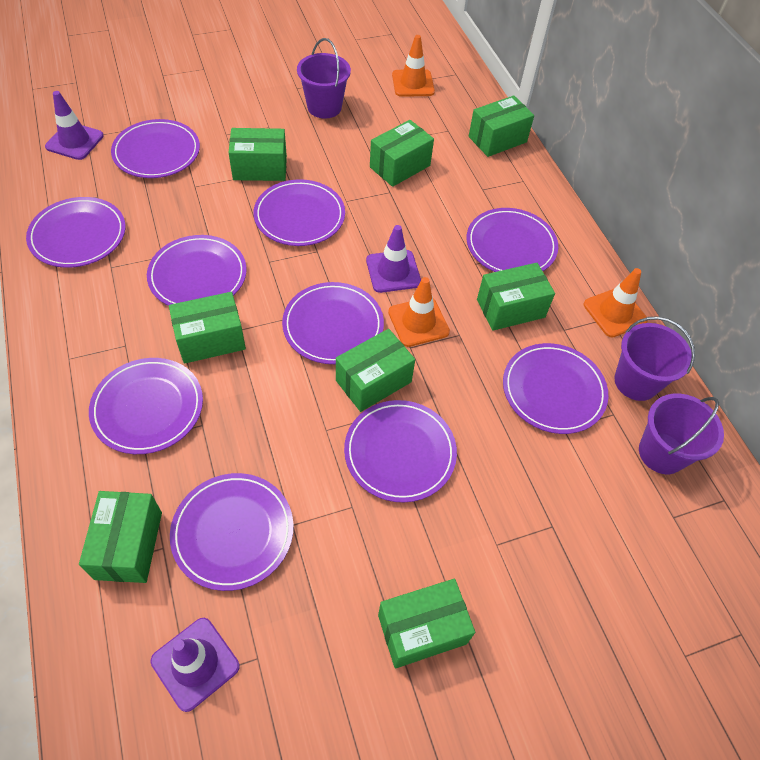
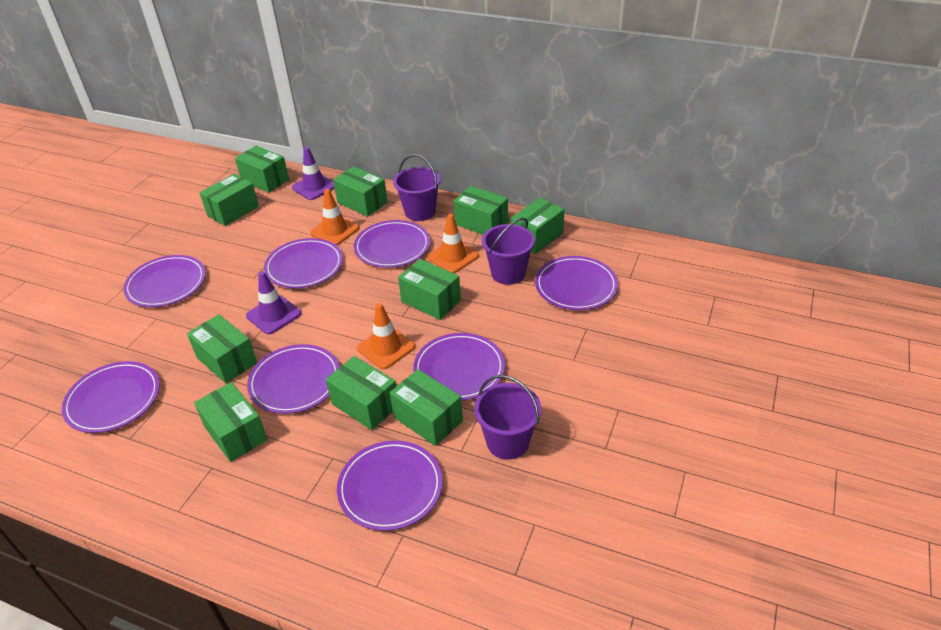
green box: 8 -> 10
purple plate: 10 -> 8
purple traffic cone: 3 -> 2

